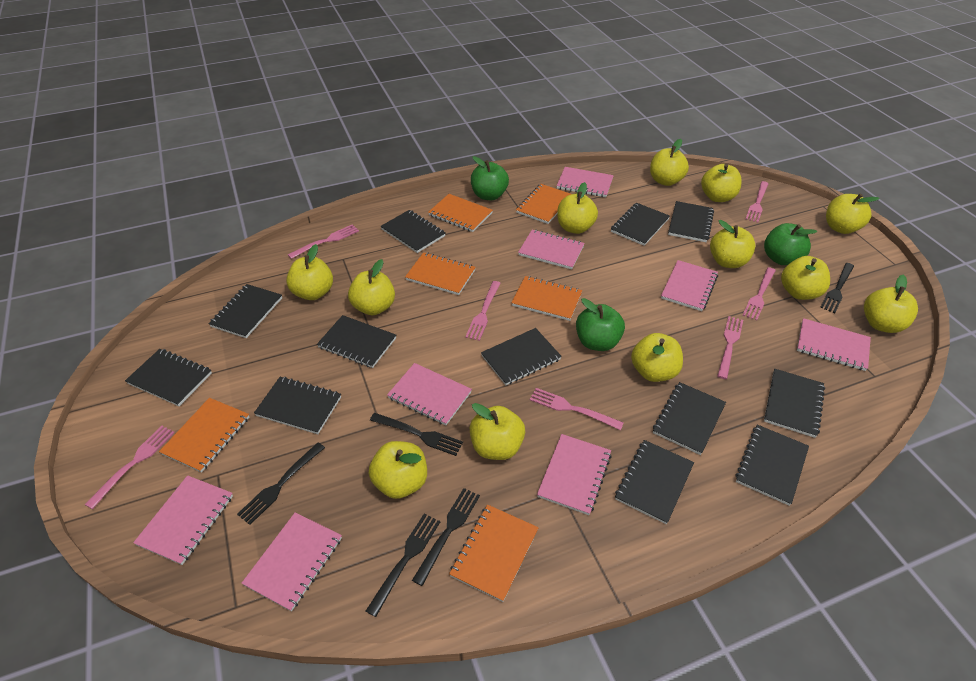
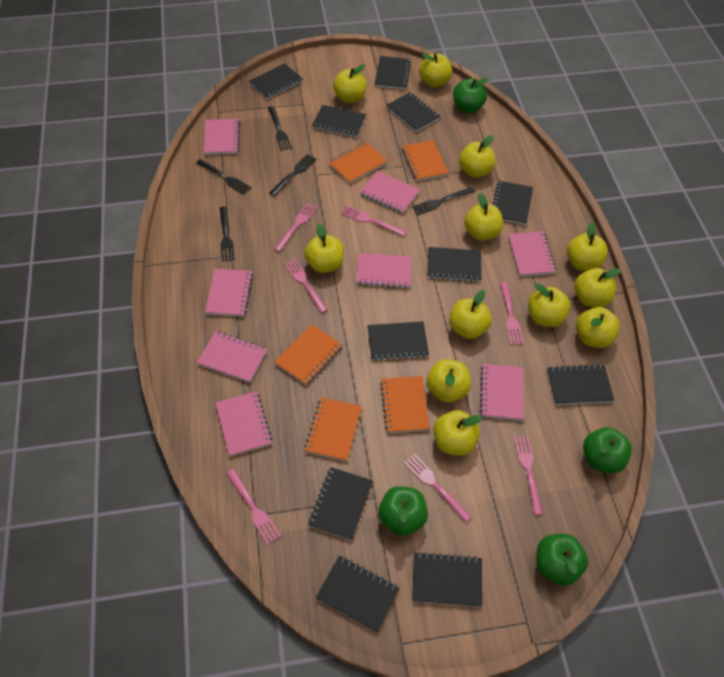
black notebook: 12 -> 11
green apple: 3 -> 4
orange notebook: 6 -> 5

